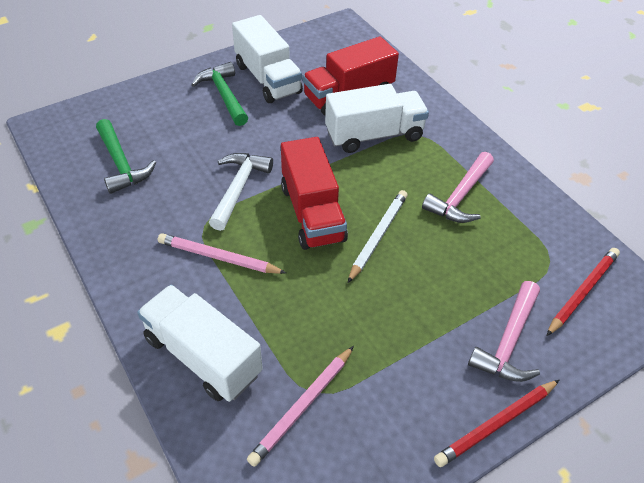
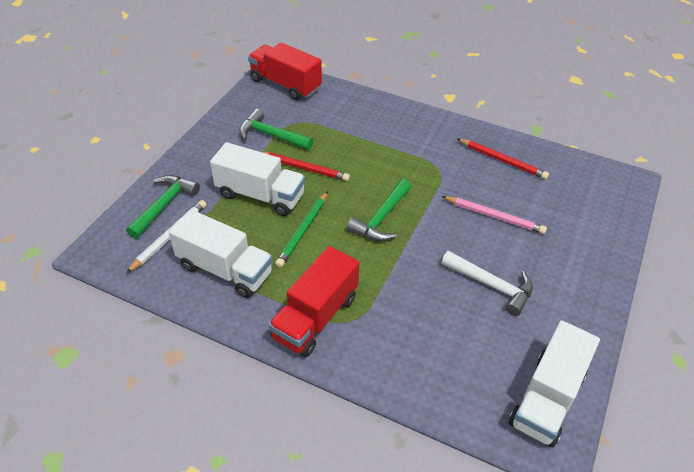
green hammer: 2 -> 3
green pencil: 0 -> 1
pink hammer: 2 -> 0
pink pencil: 2 -> 1

